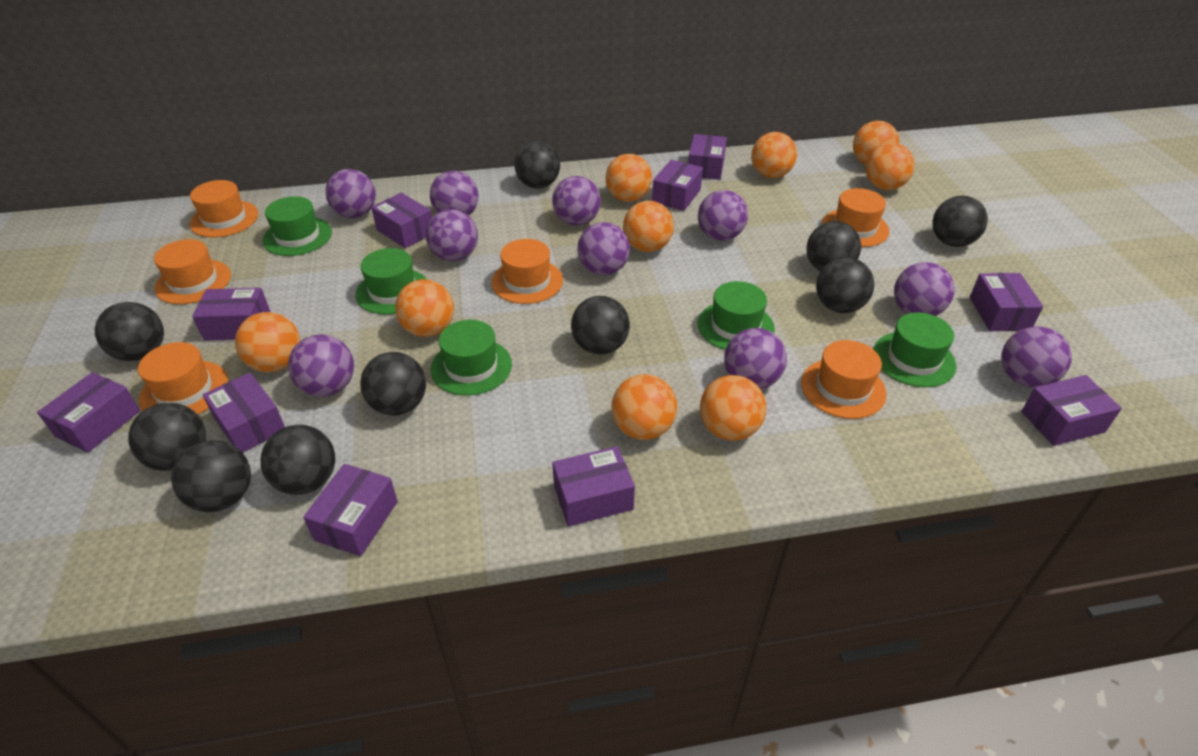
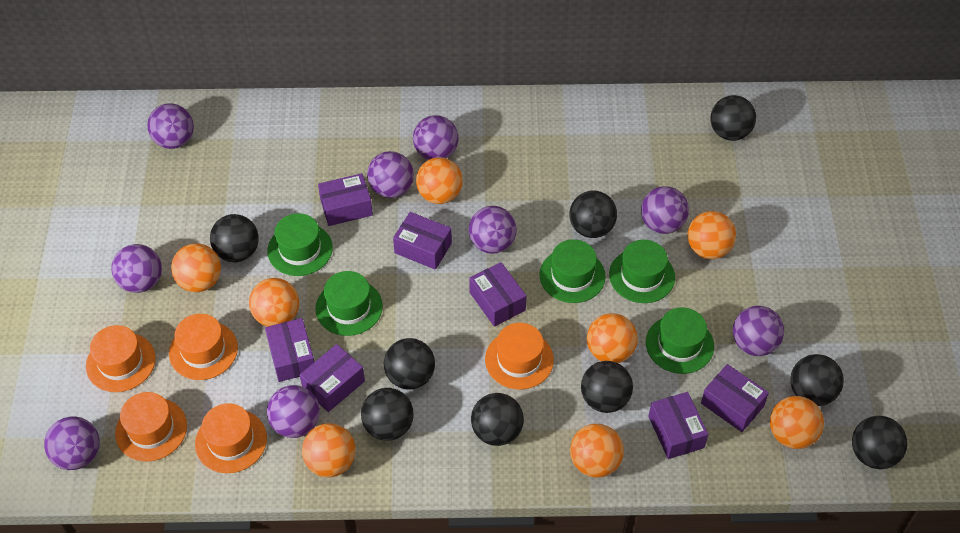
black ball: 10 -> 9
orange ball: 9 -> 8
orange hat: 6 -> 5
purple ball: 10 -> 9
purple box: 10 -> 7

